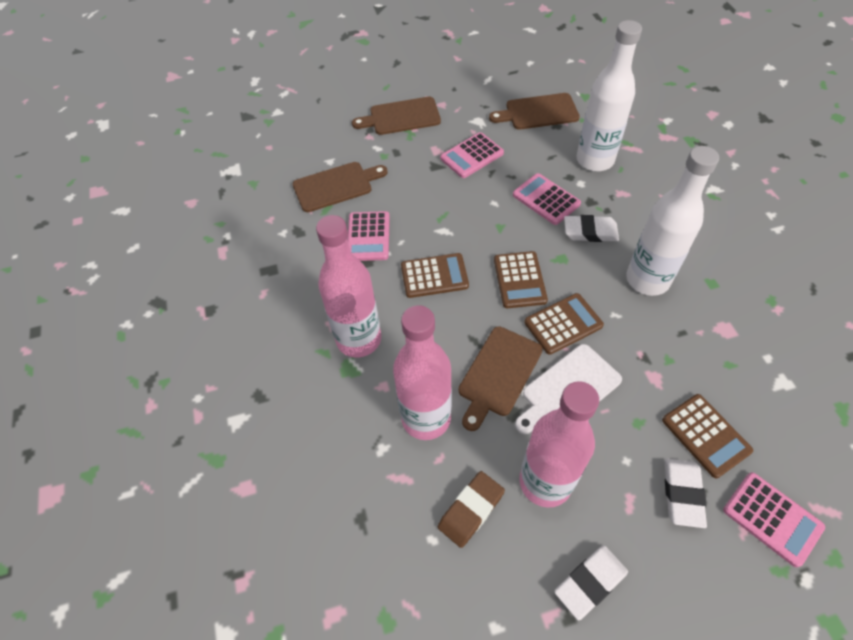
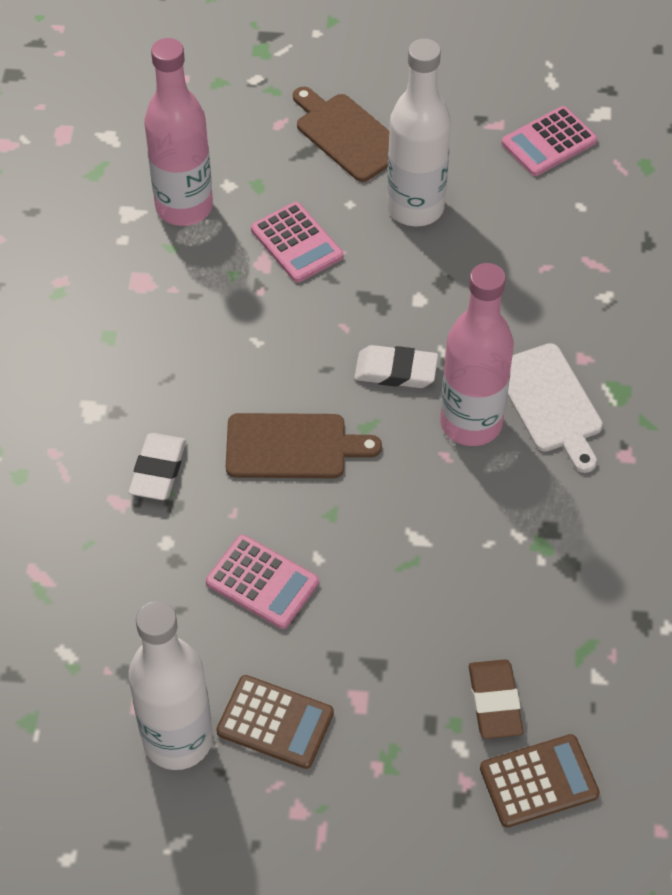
brown calculator: 4 -> 2
brown cutting board: 4 -> 2
pink bottle: 3 -> 2
pink calculator: 4 -> 3
white eraser: 3 -> 2

